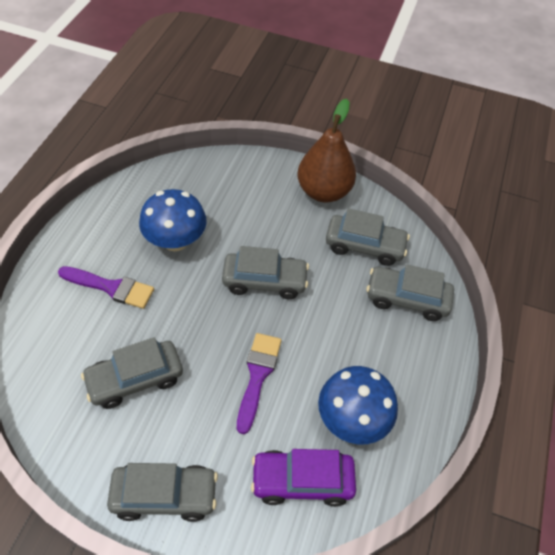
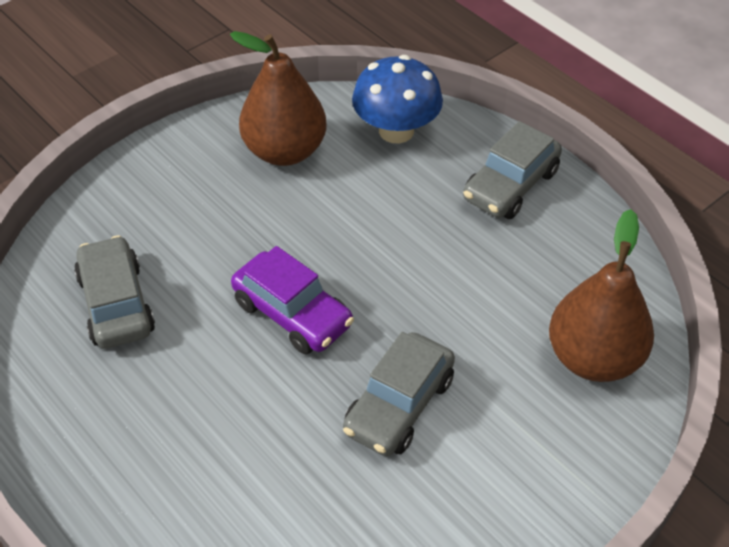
blue mushroom: 2 -> 1
brown pear: 1 -> 2
grey car: 5 -> 3
purple brush: 2 -> 0

